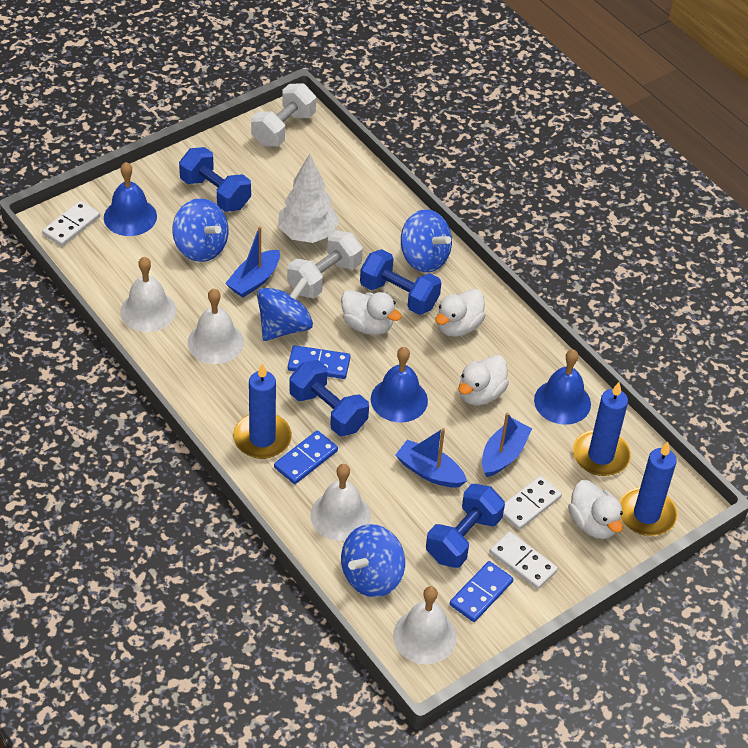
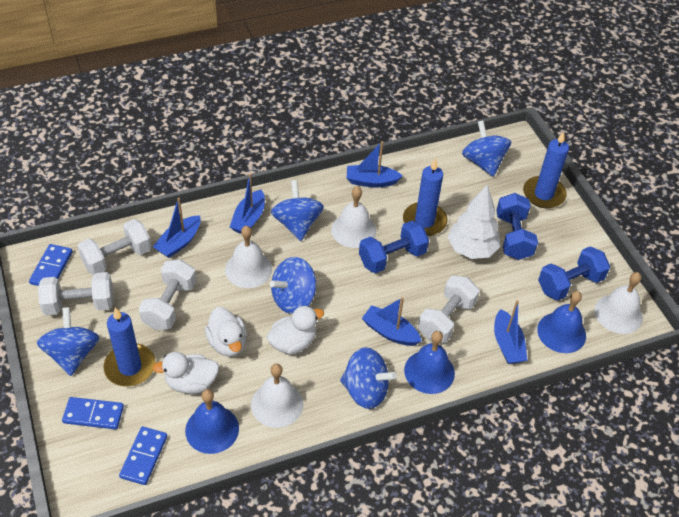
blue boat: 3 -> 5
blue dumbbell: 4 -> 3
blue spinning top: 4 -> 5
white domino: 3 -> 0
white duck: 4 -> 3
white dumbbell: 2 -> 4

